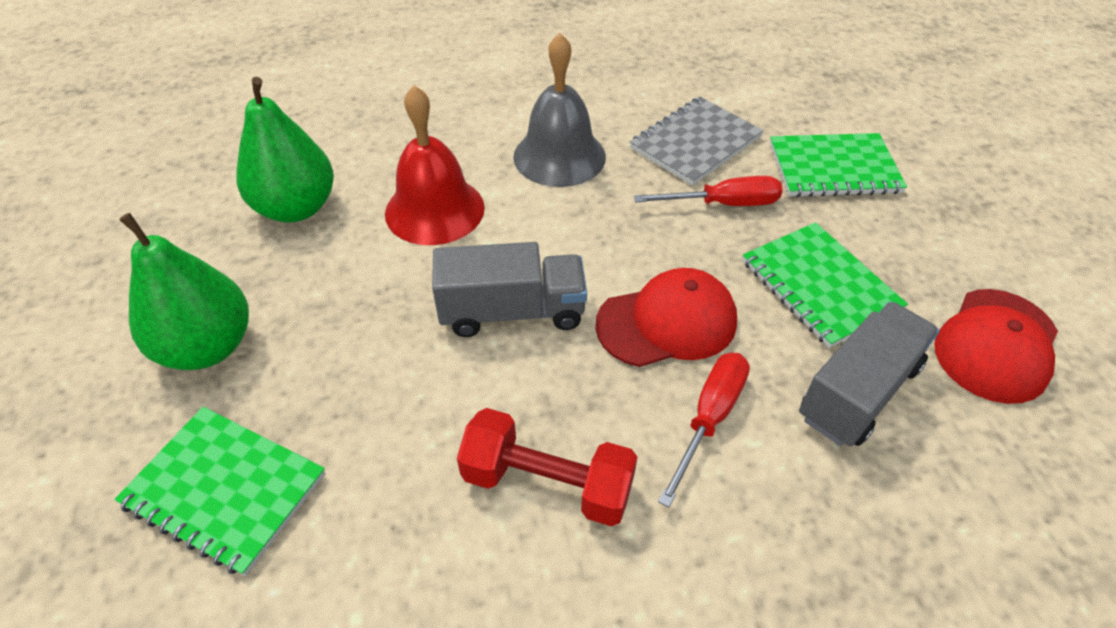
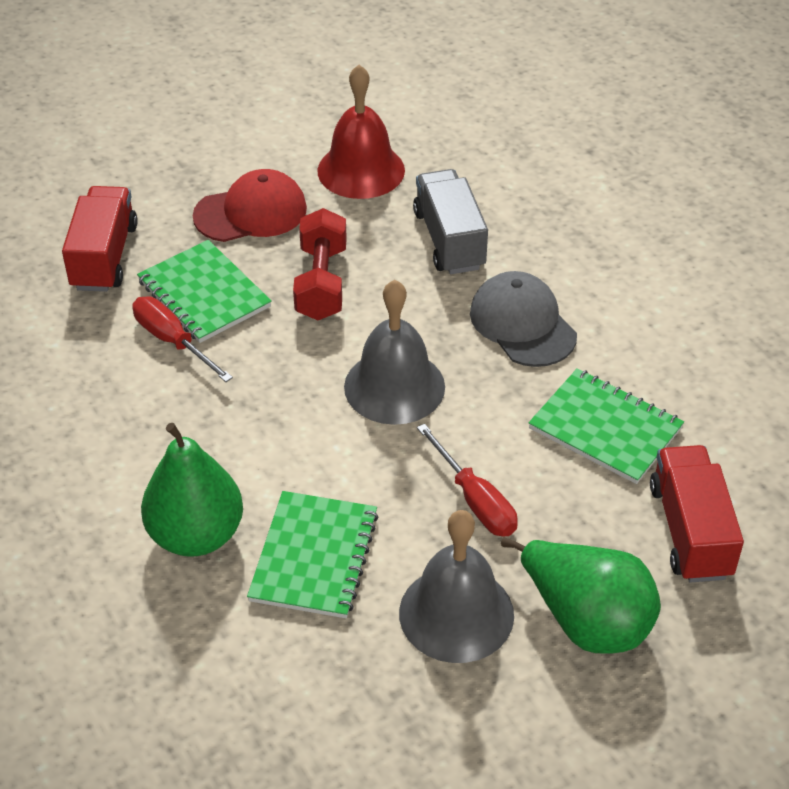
grey bell: 1 -> 2
grey cap: 0 -> 1
grey notebook: 1 -> 0
grey truck: 2 -> 1
red cap: 2 -> 1
red truck: 0 -> 2

